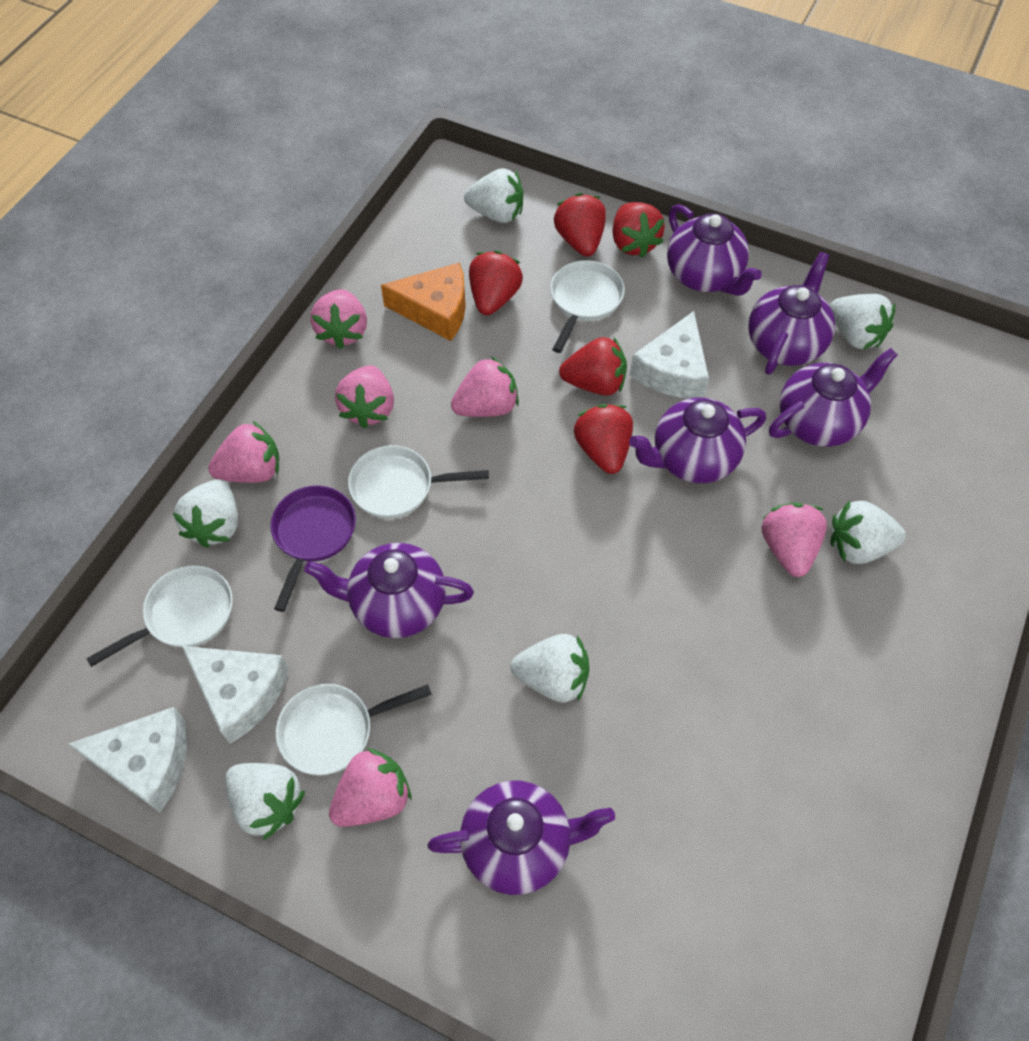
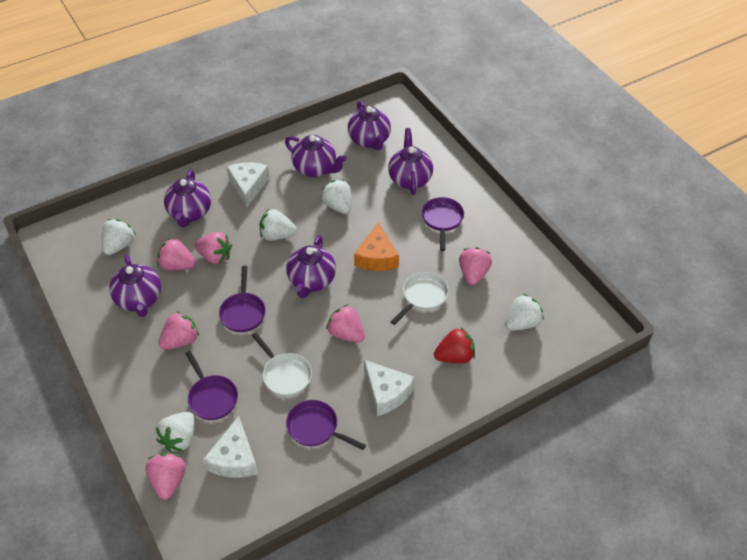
purple pan: 1 -> 4
red strawberry: 5 -> 1
white pan: 4 -> 2
white strawberry: 6 -> 5

